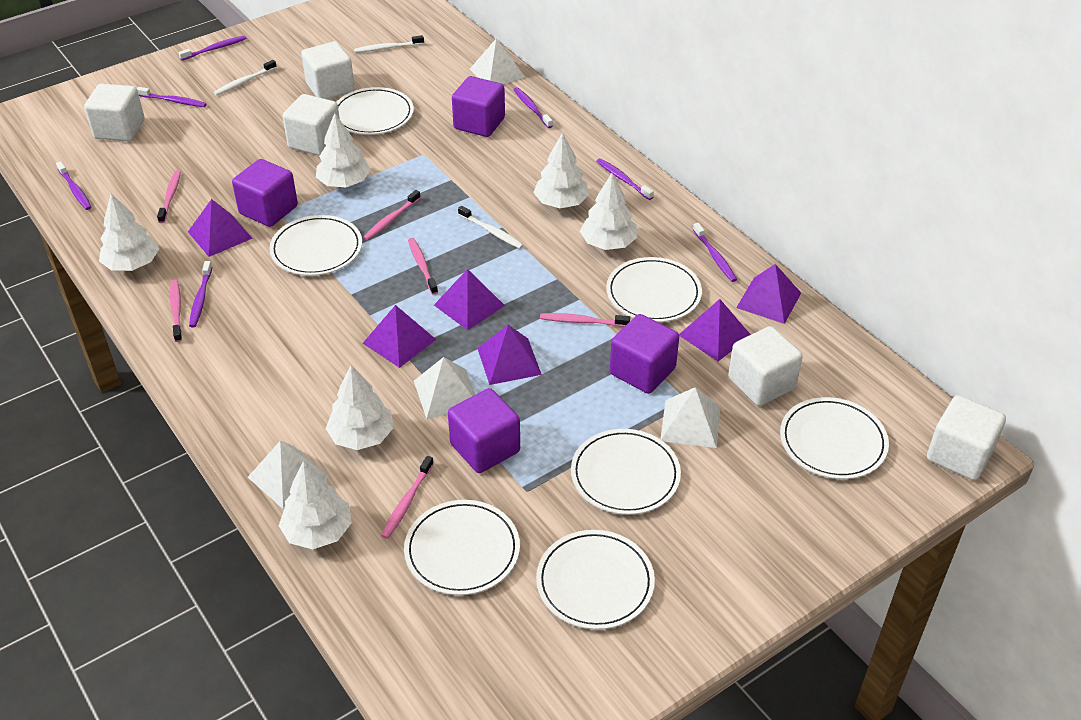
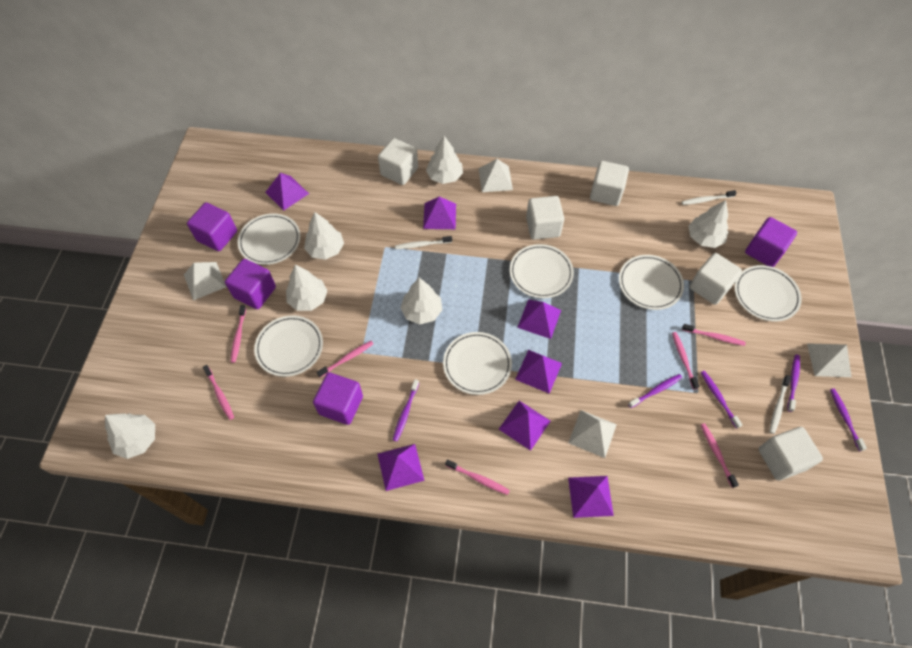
pink toothbrush: 6 -> 7
purple pyramid: 6 -> 7
purple toothbrush: 7 -> 5
white plate: 7 -> 6

